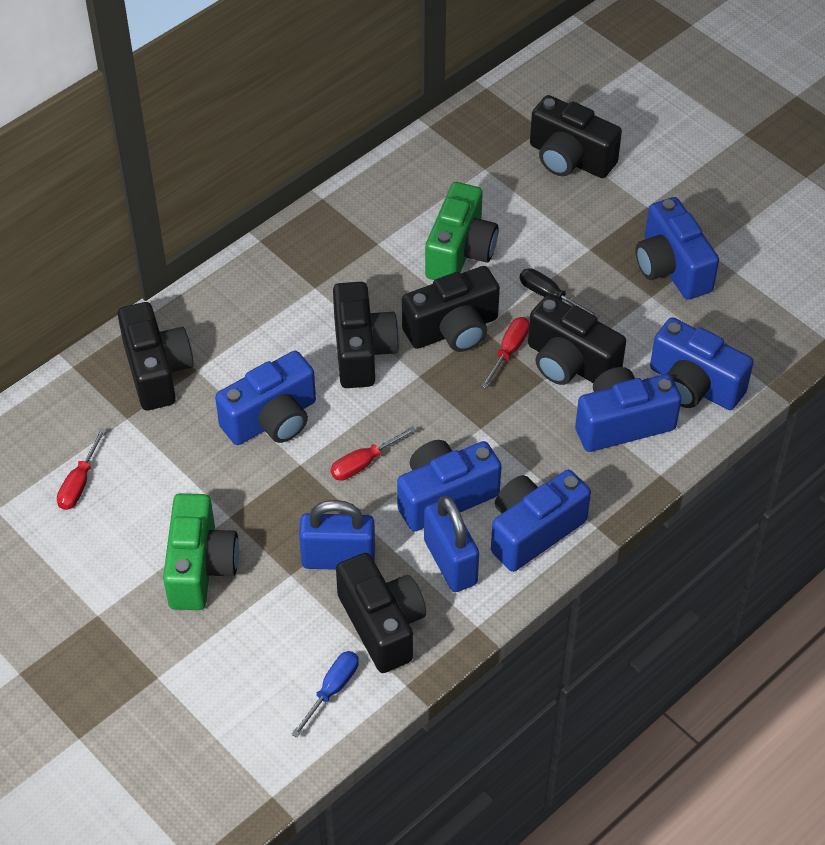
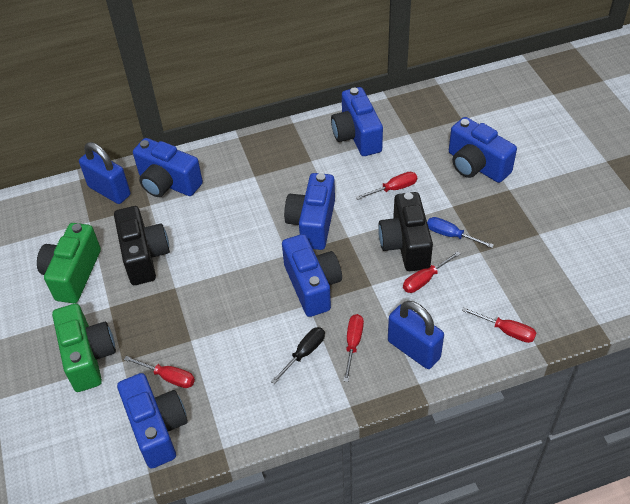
black camera: 6 -> 2
red screwdriver: 3 -> 5

